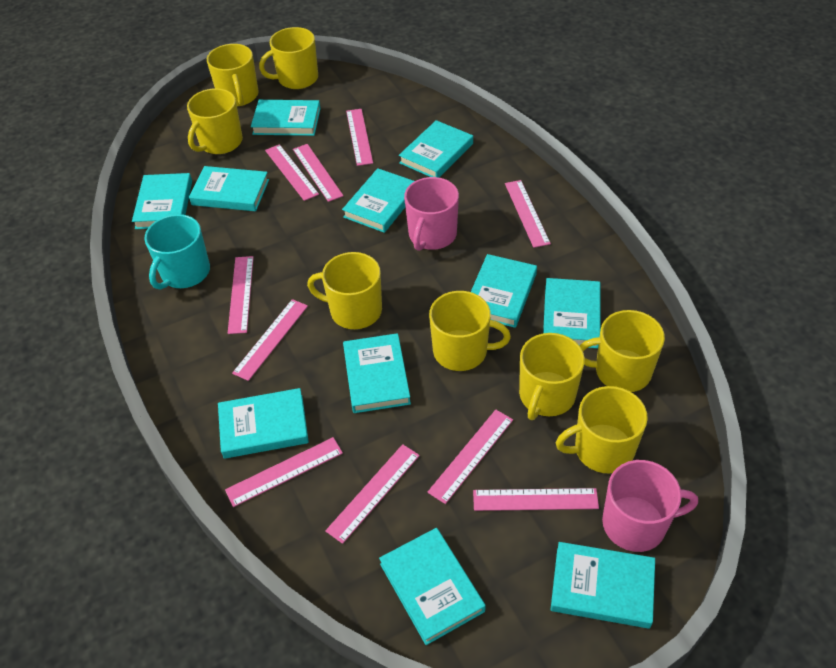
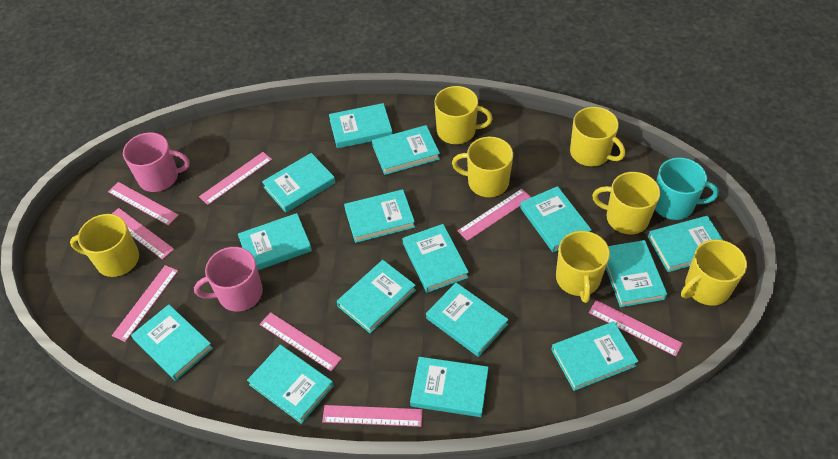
pink ruler: 10 -> 8
turquoise book: 11 -> 15
yellow mug: 8 -> 7

